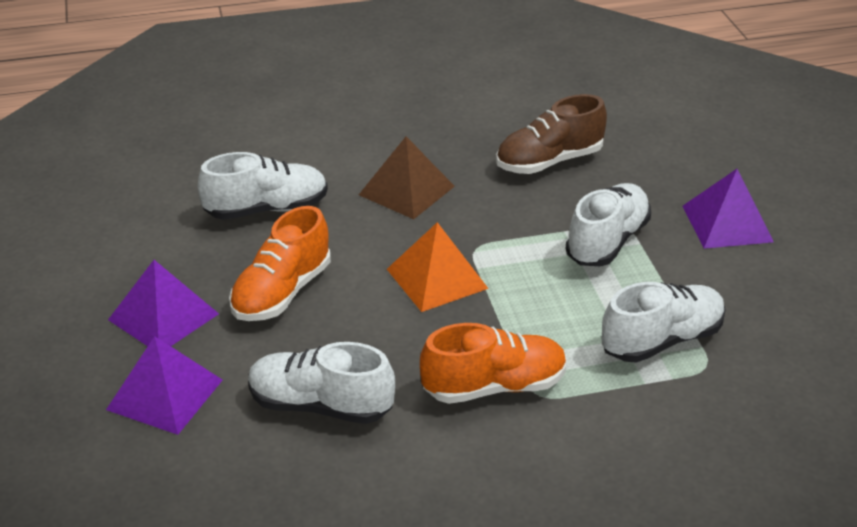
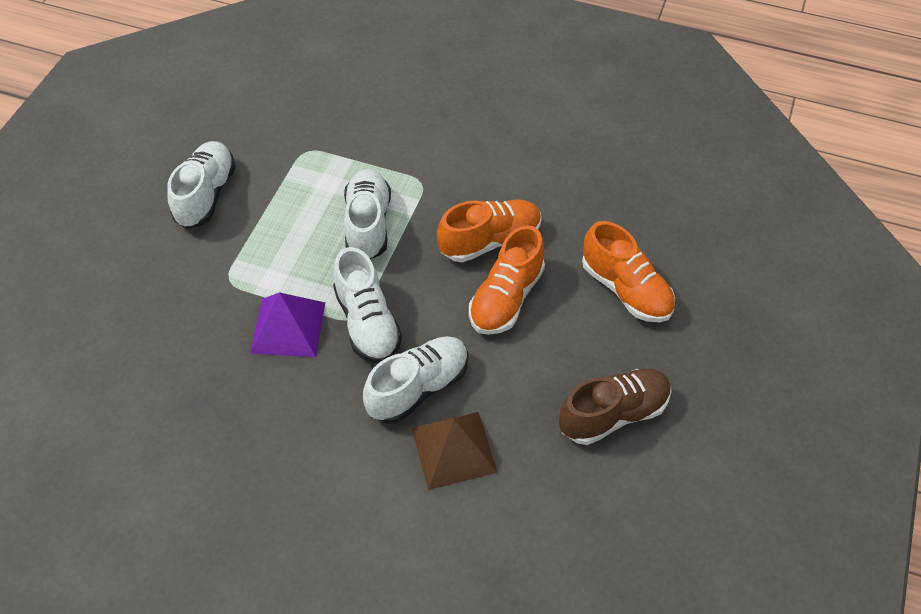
orange pyramid: 1 -> 0
orange shoe: 2 -> 3
purple pyramid: 3 -> 1

